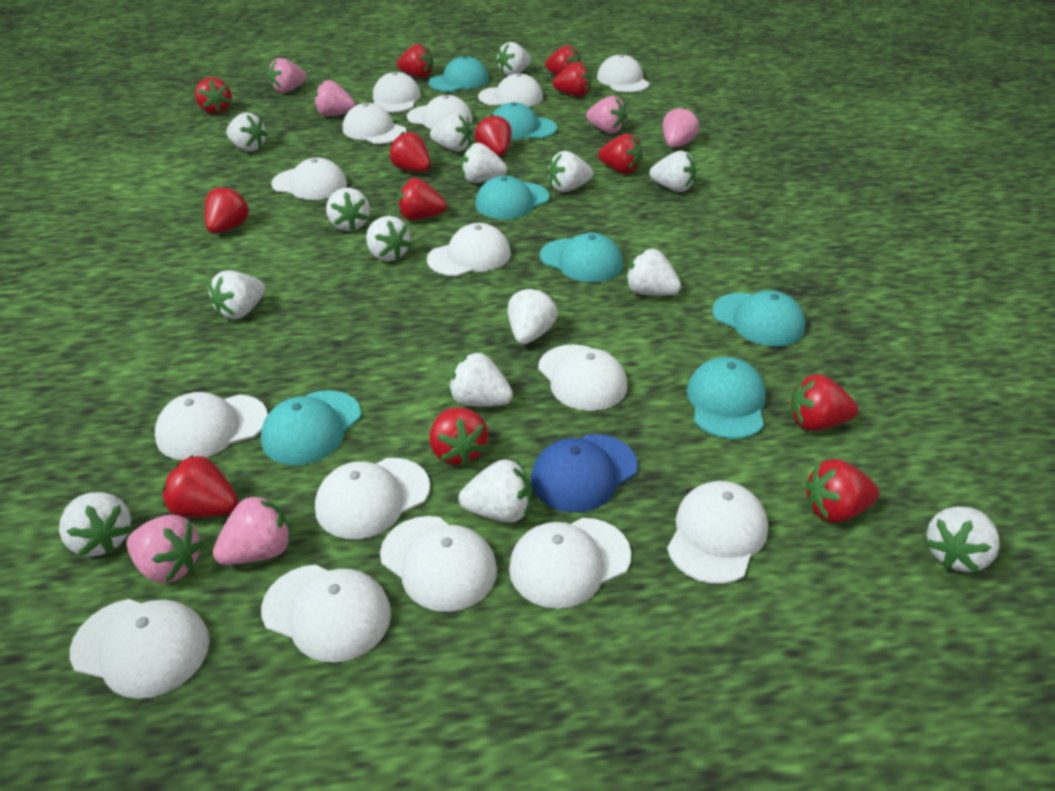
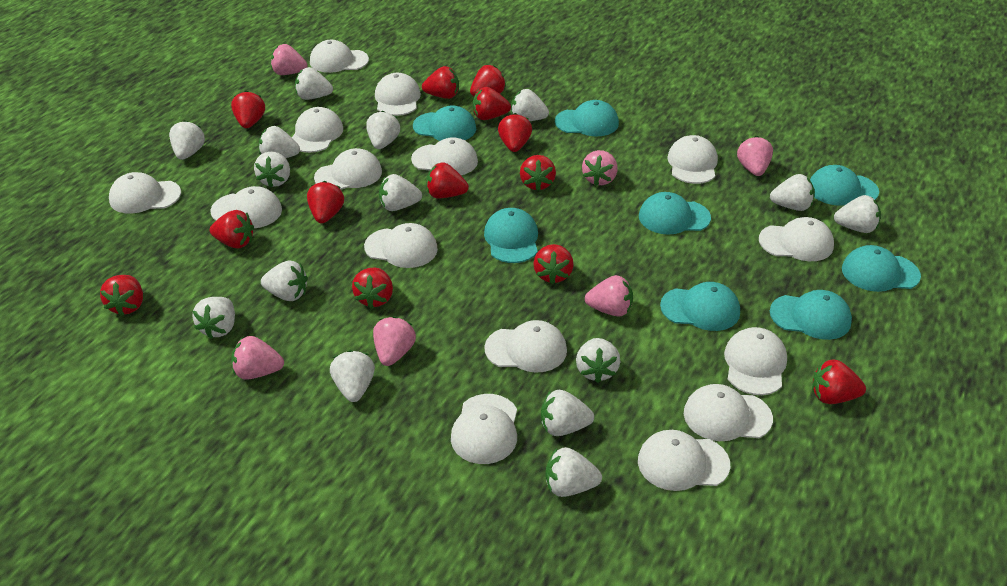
blue cap: 1 -> 0
turquoise cap: 7 -> 8

